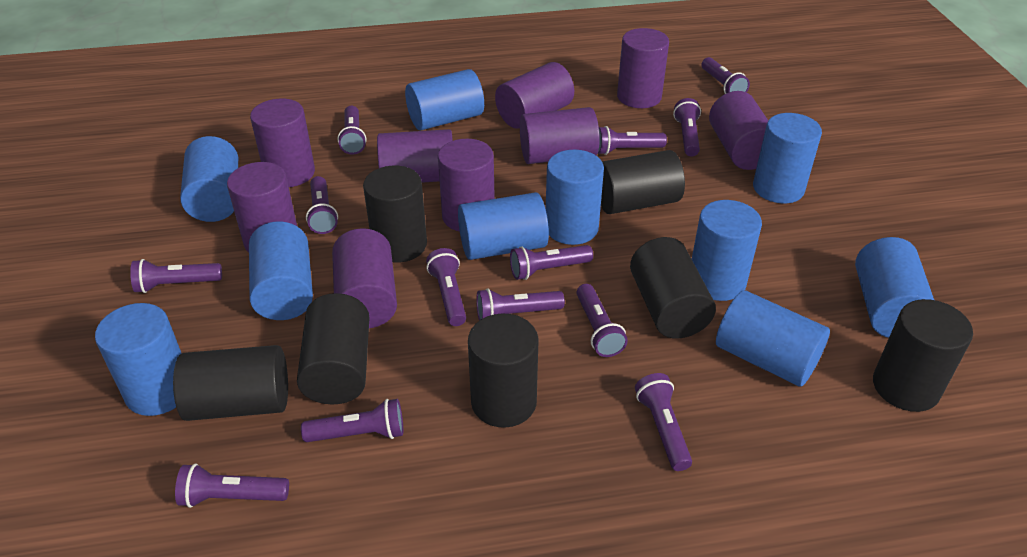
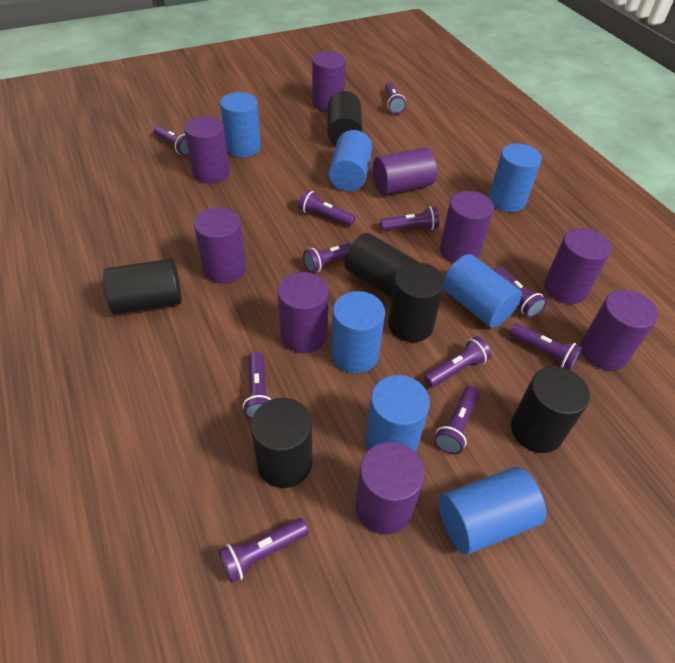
black cylinder: 7 -> 6
blue cylinder: 10 -> 7
purple flashlight: 13 -> 11

